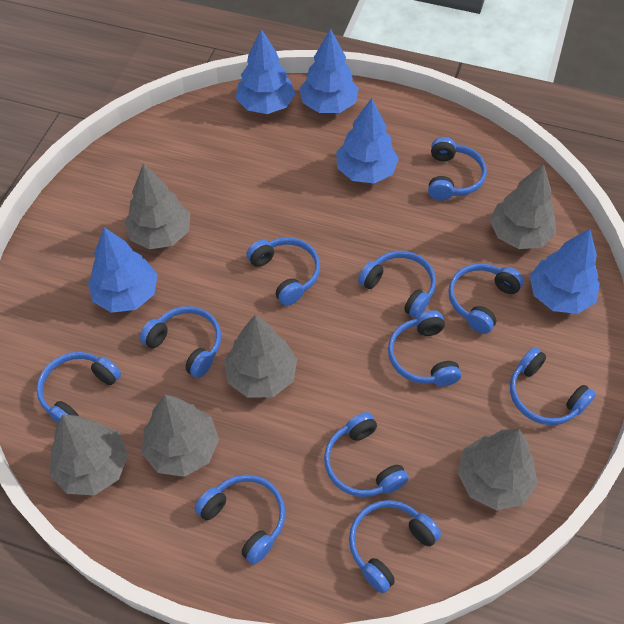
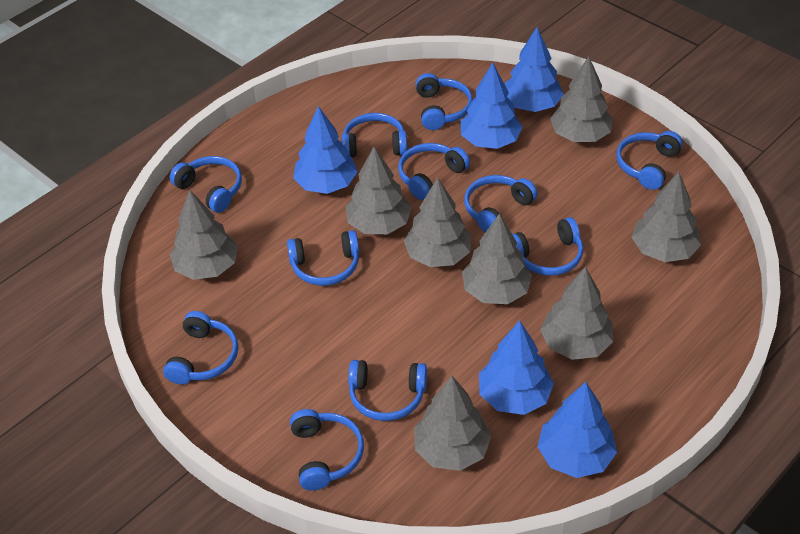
grey tree: 6 -> 8

